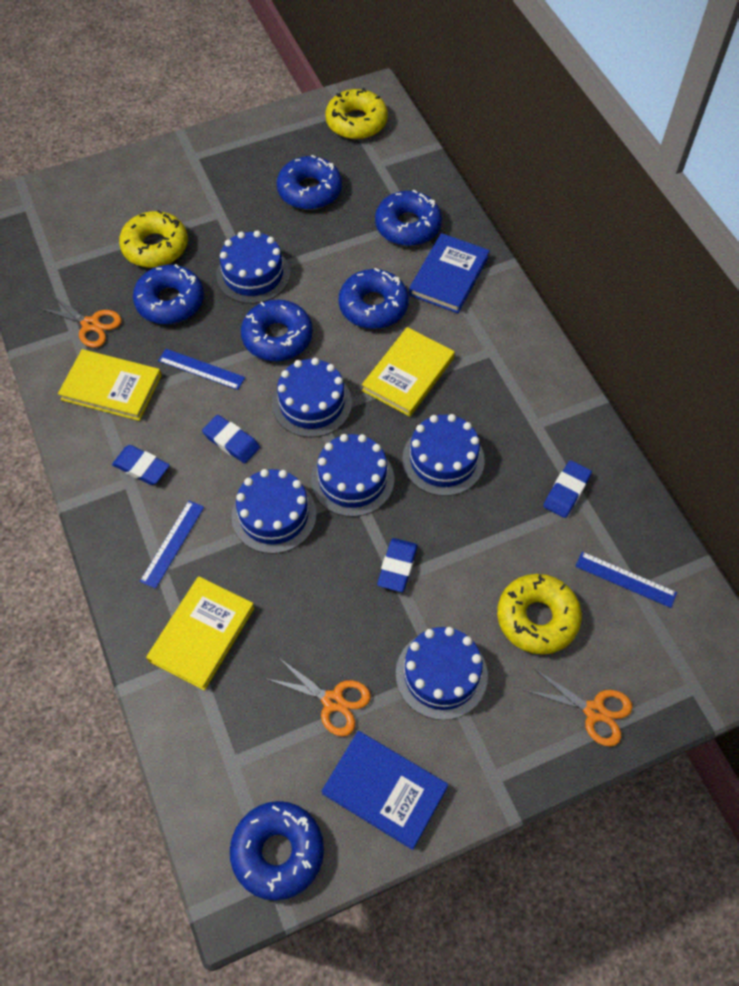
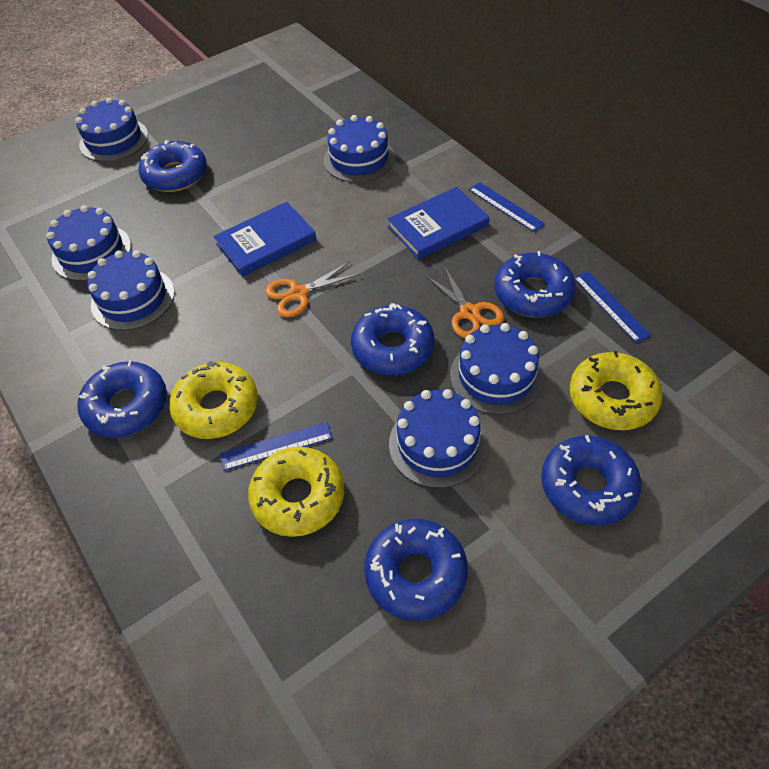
blue eraser: 4 -> 0
orange scissors: 3 -> 2
yellow book: 3 -> 0

